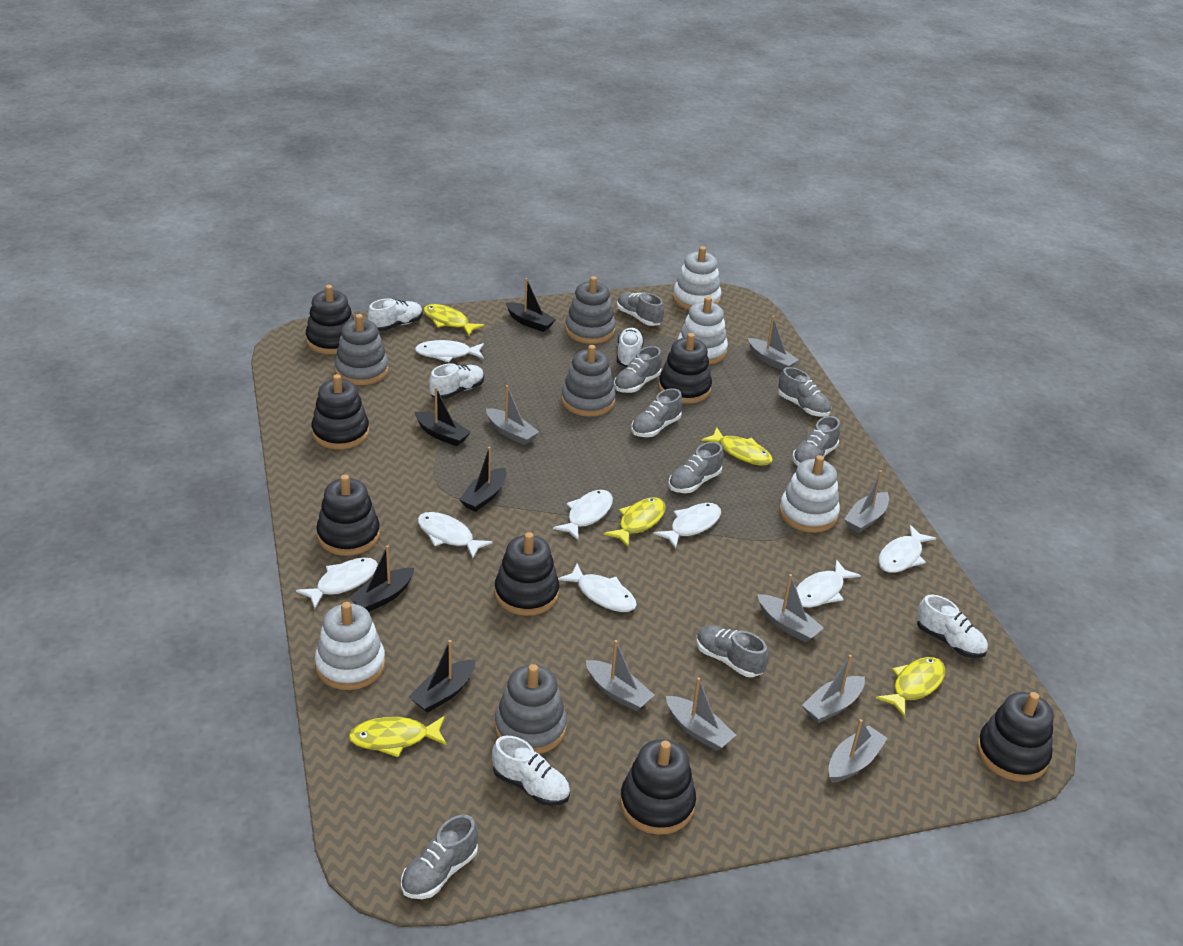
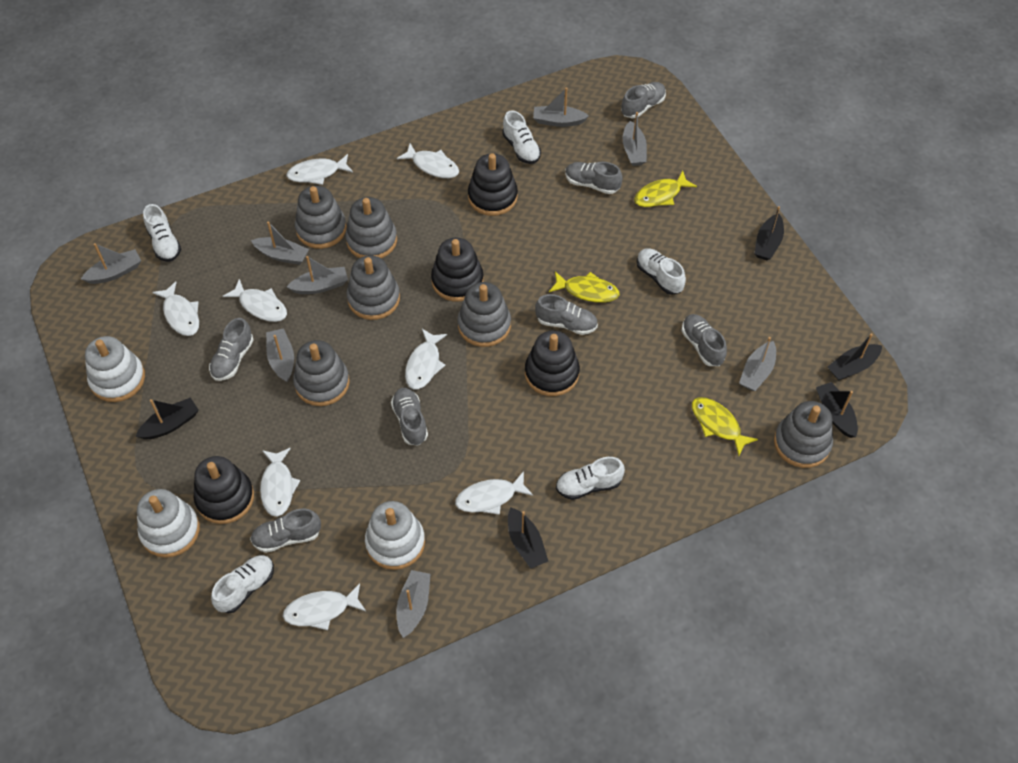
black stacking toy: 7 -> 4
grey shoe: 8 -> 7
grey stacking toy: 4 -> 6
white stacking toy: 4 -> 3
yellow fish: 5 -> 3

